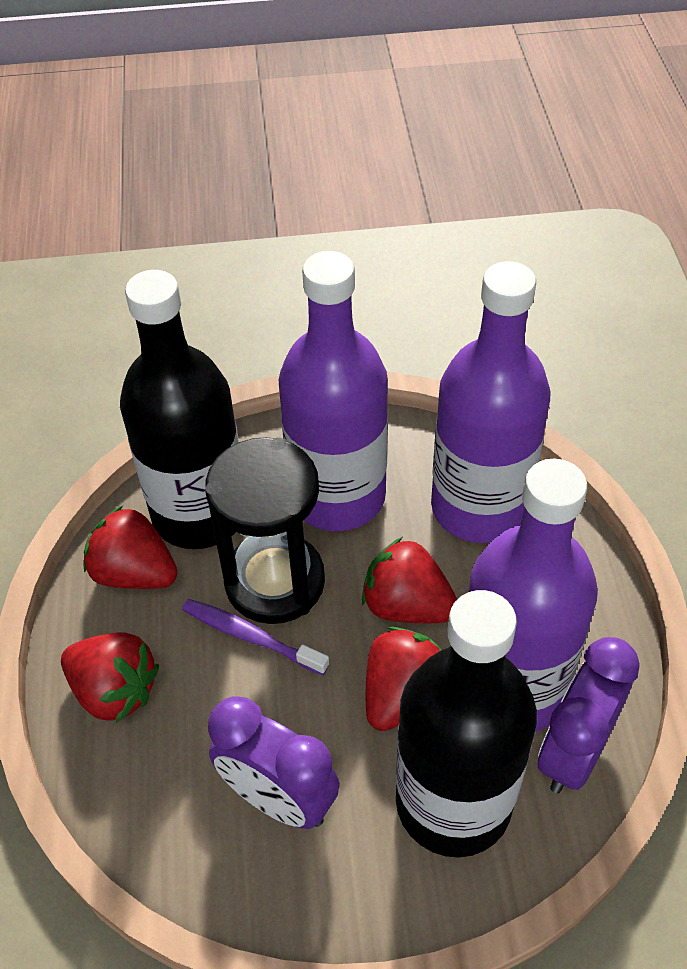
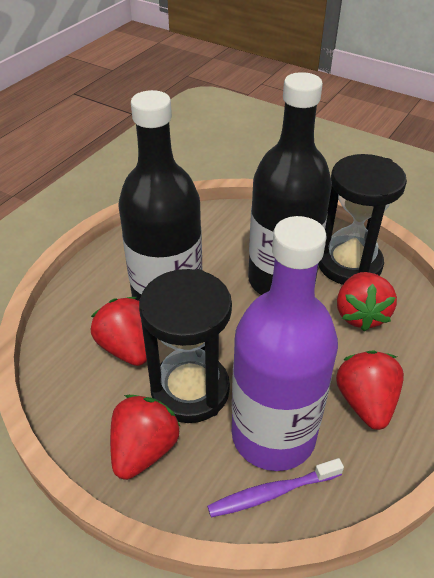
black hourglass: 1 -> 2
purple bottle: 3 -> 1
purple clock: 2 -> 0

